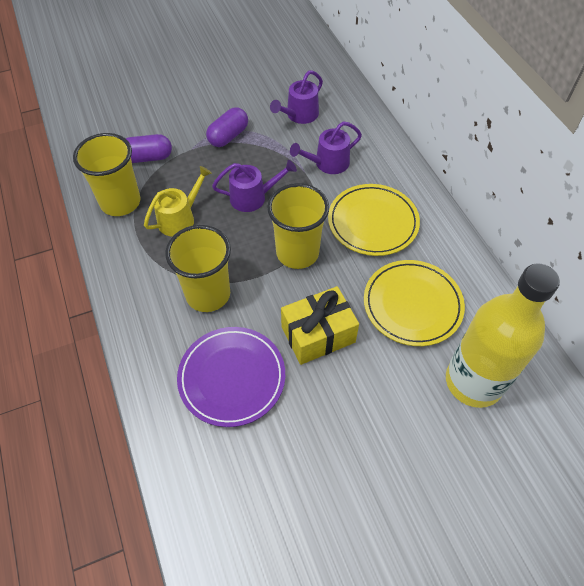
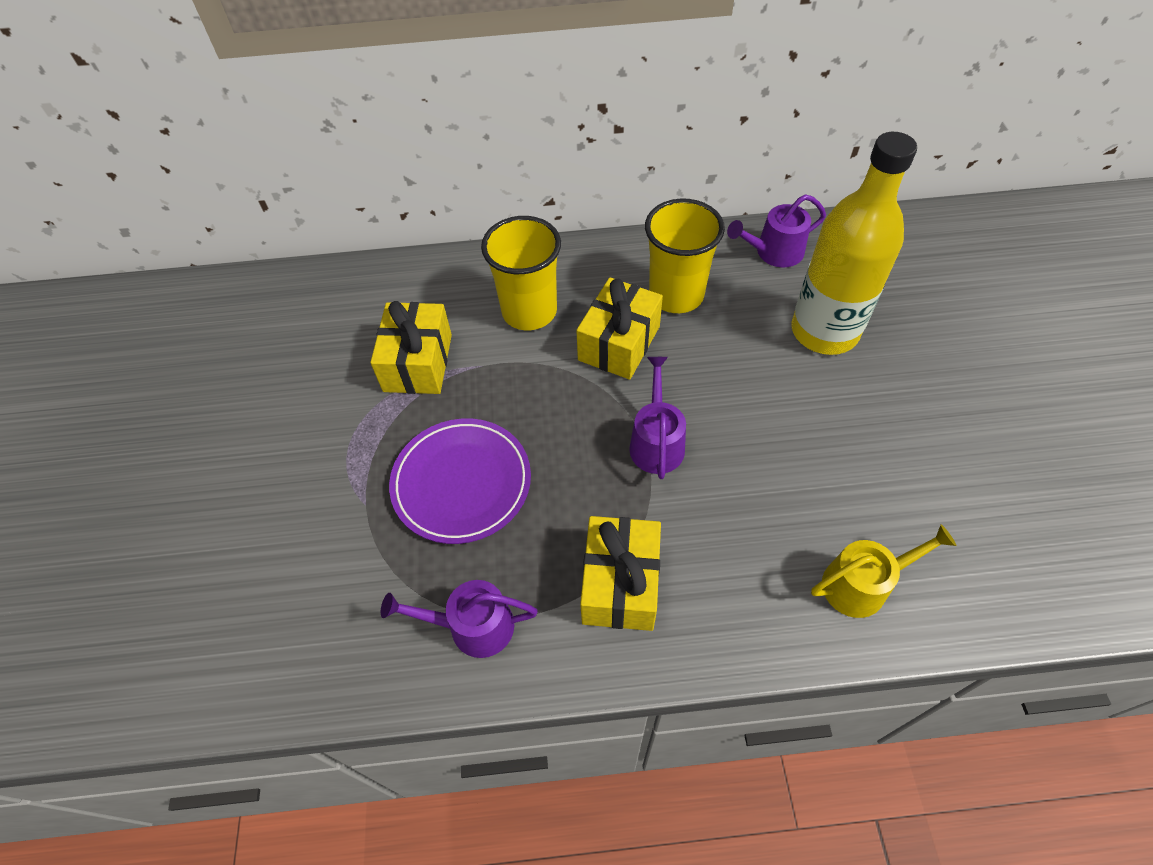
purple capsule: 2 -> 0
yellow cup: 3 -> 2
yellow gift: 1 -> 3
yellow plate: 2 -> 0

